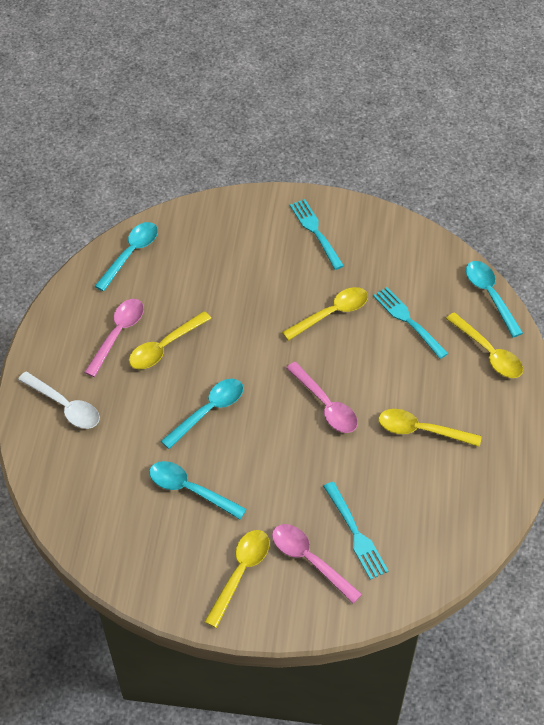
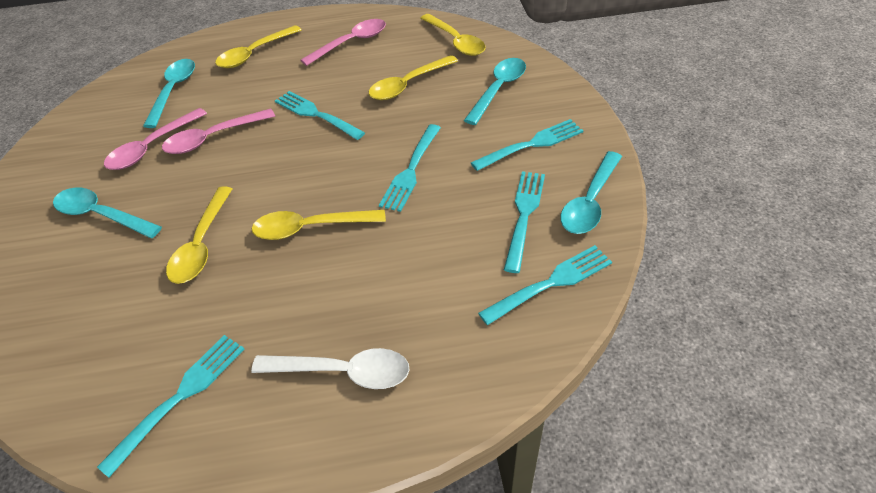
turquoise fork: 3 -> 6

